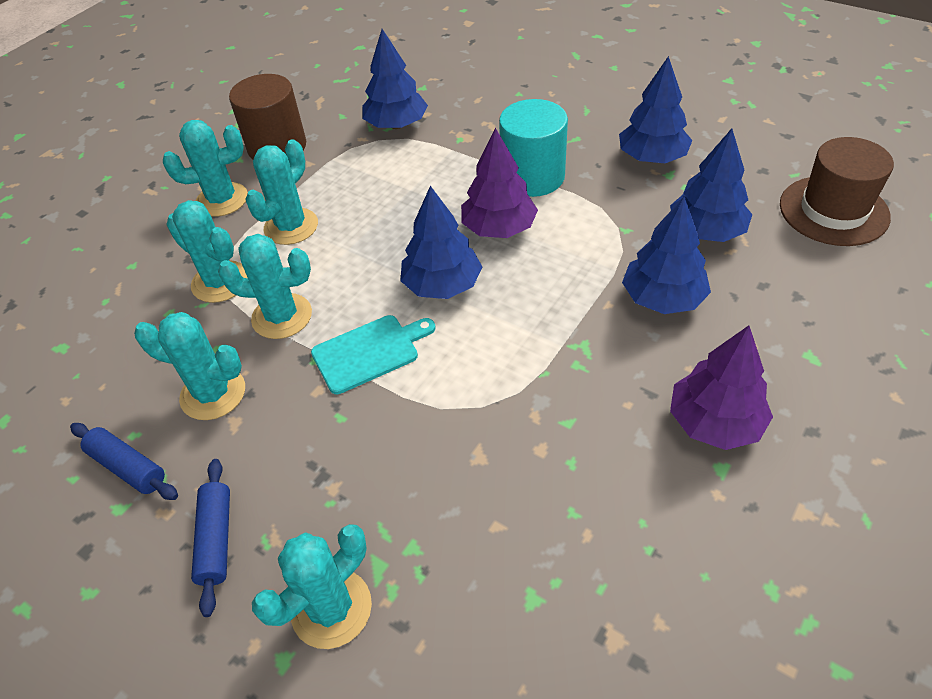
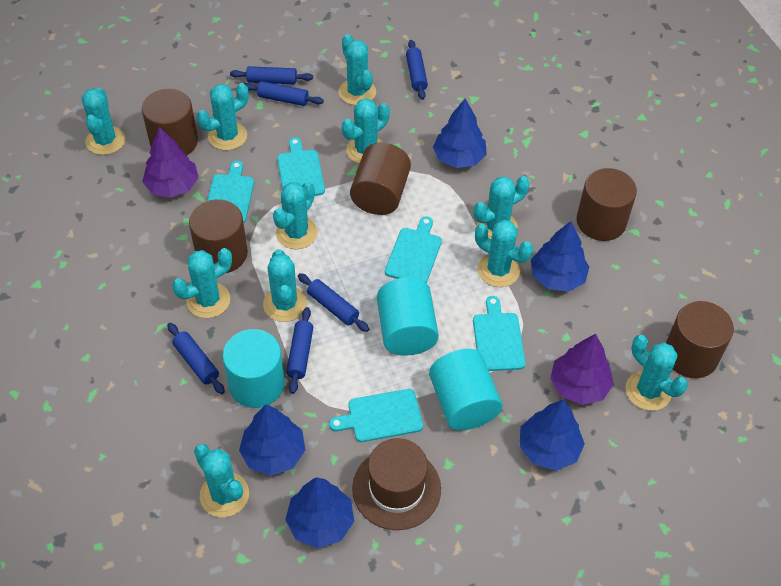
blue rolling pin: 2 -> 6
brown cylinder: 1 -> 5
turquoise cactus: 6 -> 11
turquoise cutting board: 1 -> 5
turquoise cylinder: 1 -> 3

